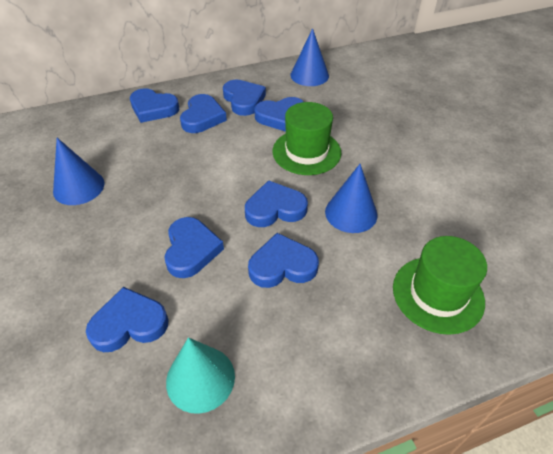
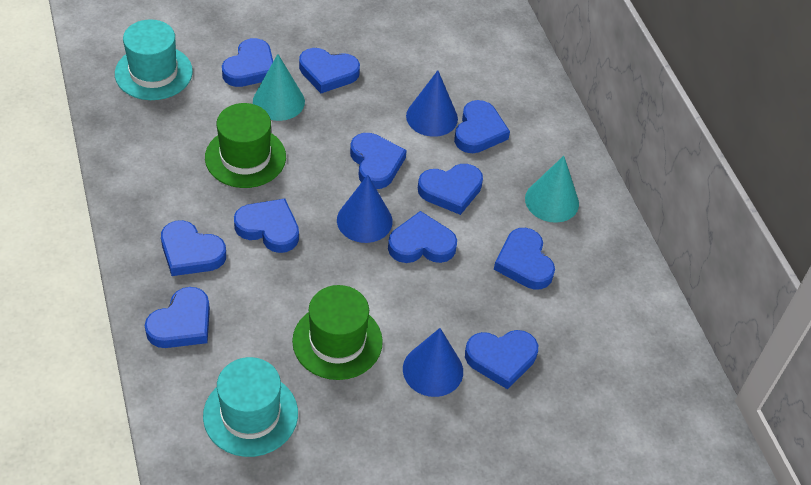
blue heart: 8 -> 11
turquoise cone: 1 -> 2
turquoise hat: 0 -> 2

